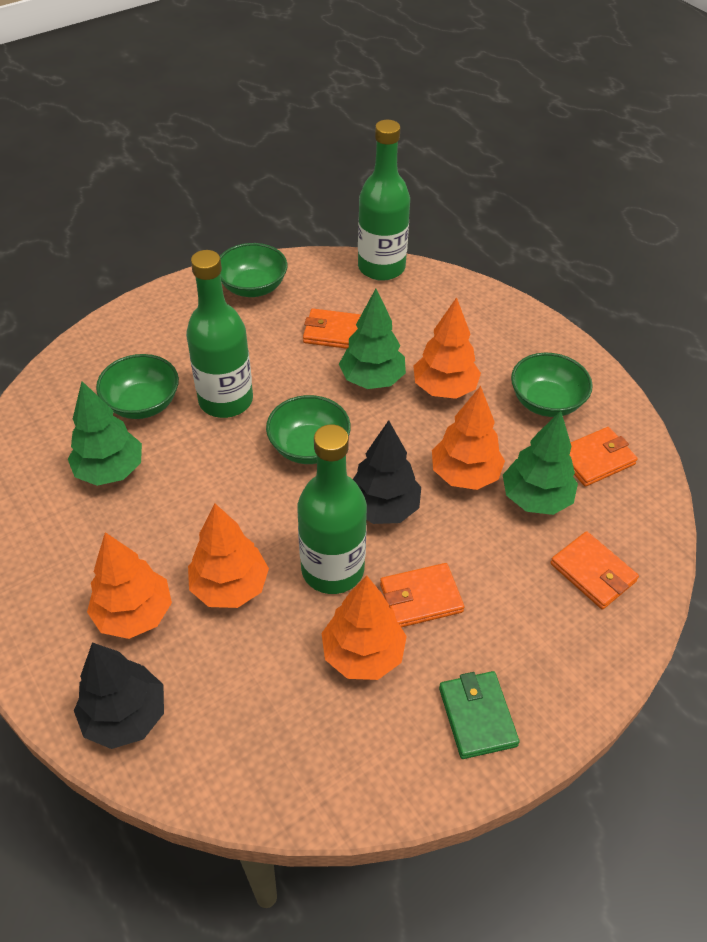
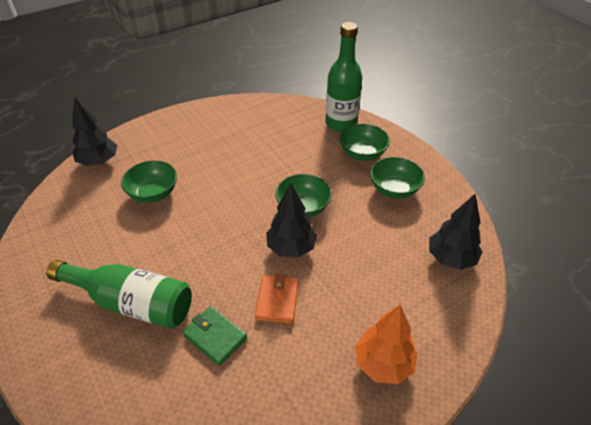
black tree: 2 -> 3
green bottle: 3 -> 2
green tree: 3 -> 0
orange tree: 5 -> 1
orange wallet: 4 -> 1

